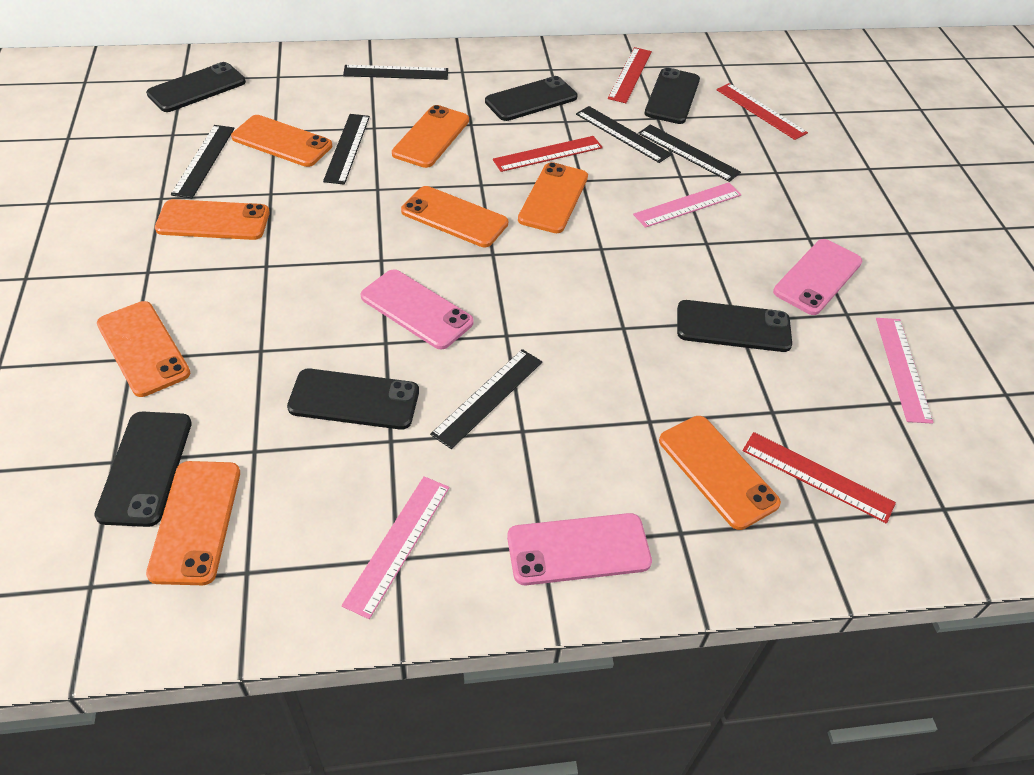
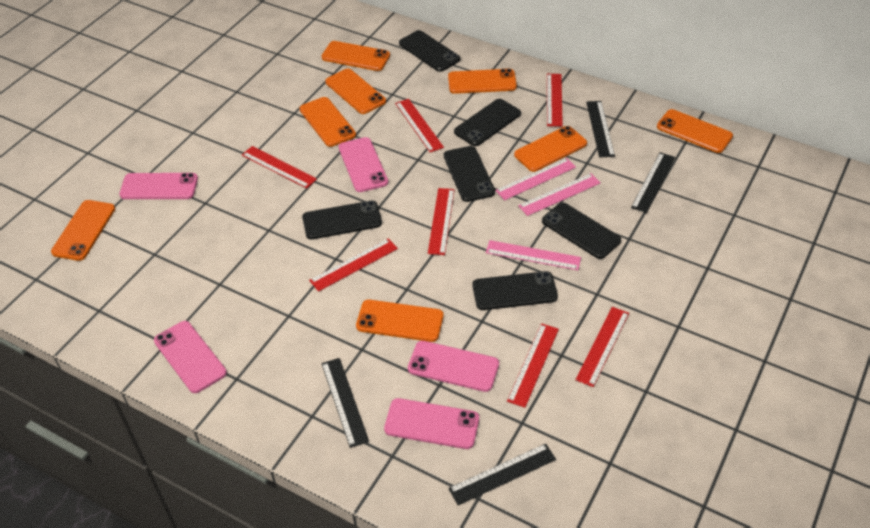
black ruler: 6 -> 4
pink phone: 3 -> 5
red ruler: 4 -> 7

